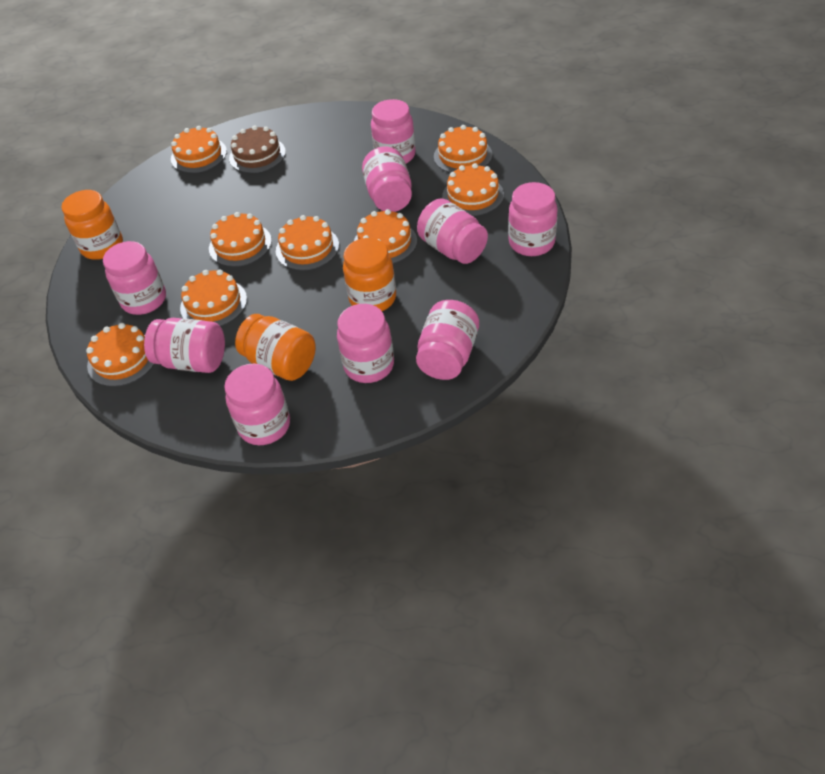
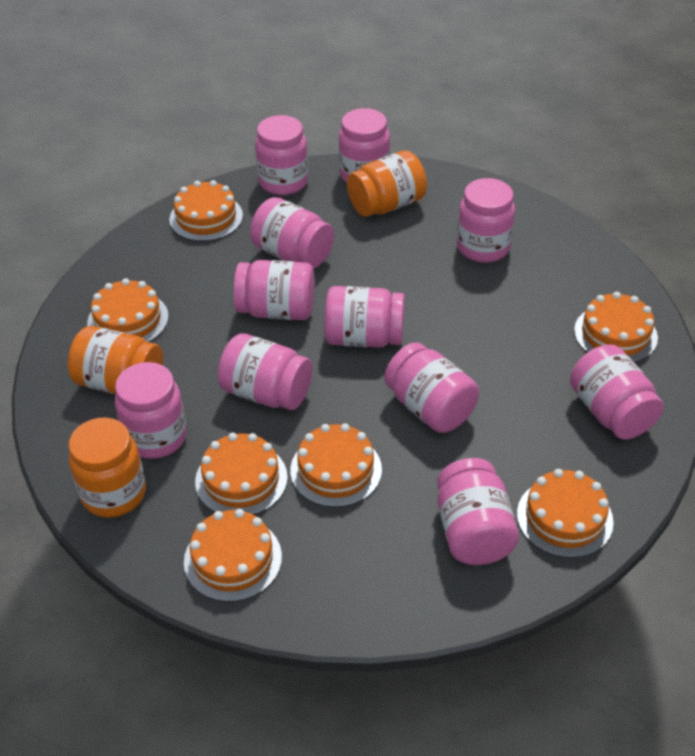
brown cake: 1 -> 0
orange cake: 8 -> 7
pink jar: 9 -> 11

